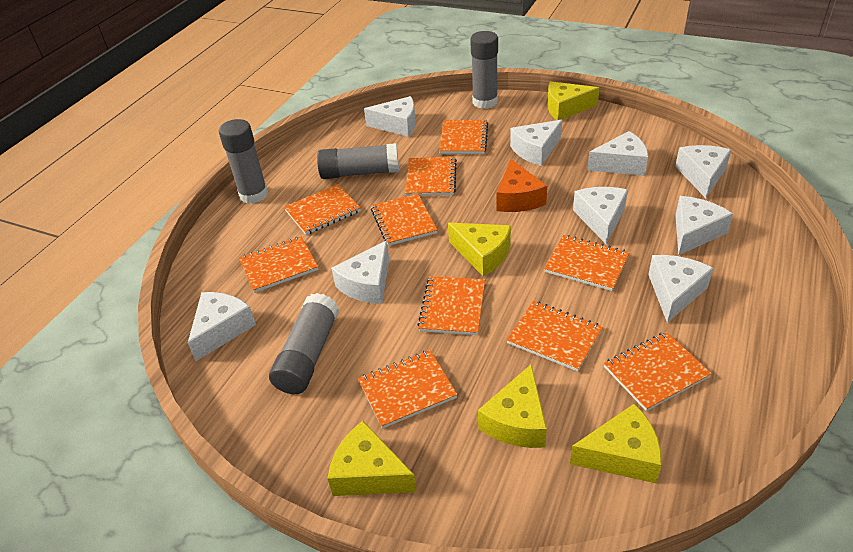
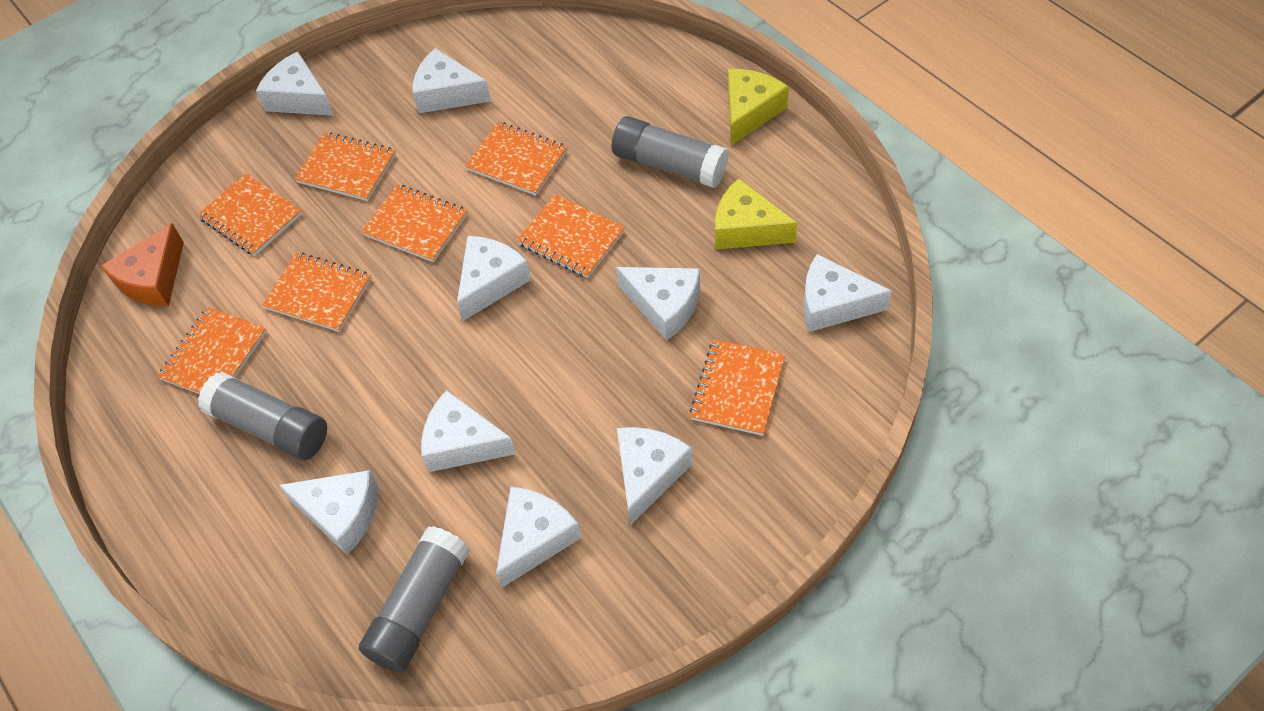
grey glue stick: 4 -> 3
orange notebook: 10 -> 8
yellow cheese: 5 -> 2

